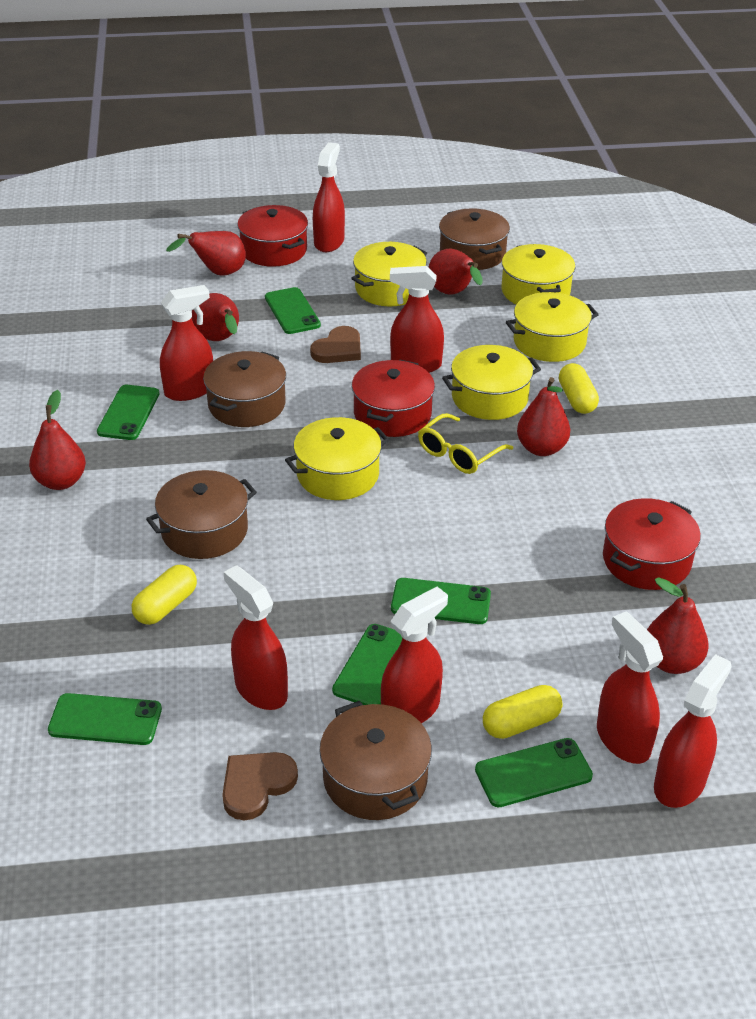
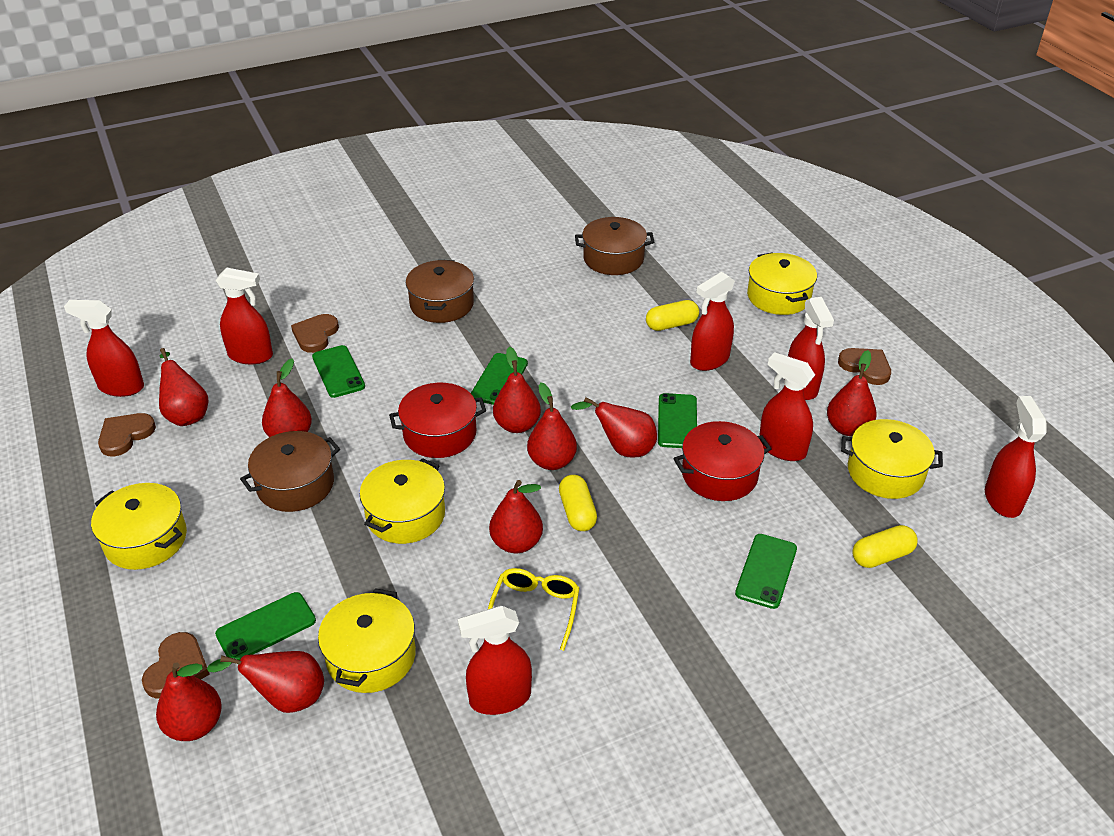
brown heart: 2 -> 4
brown pot: 4 -> 3
green phone: 6 -> 5
red pear: 6 -> 9
red pot: 3 -> 2

